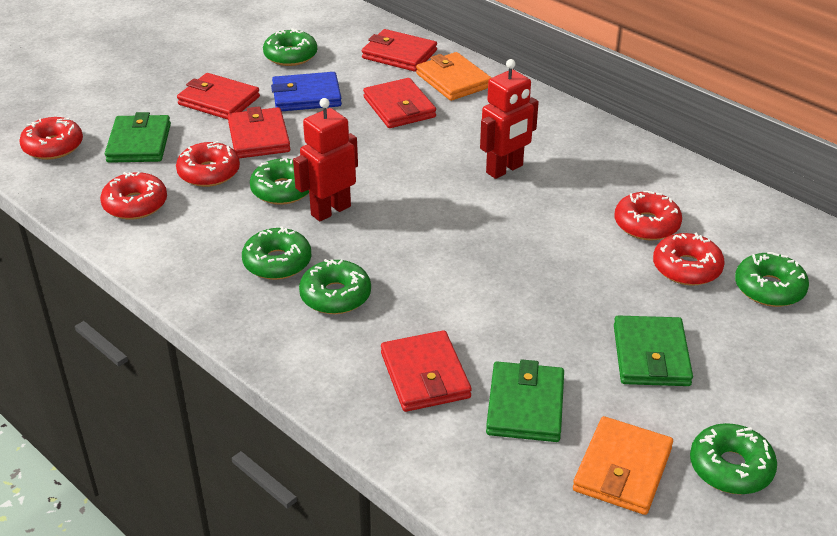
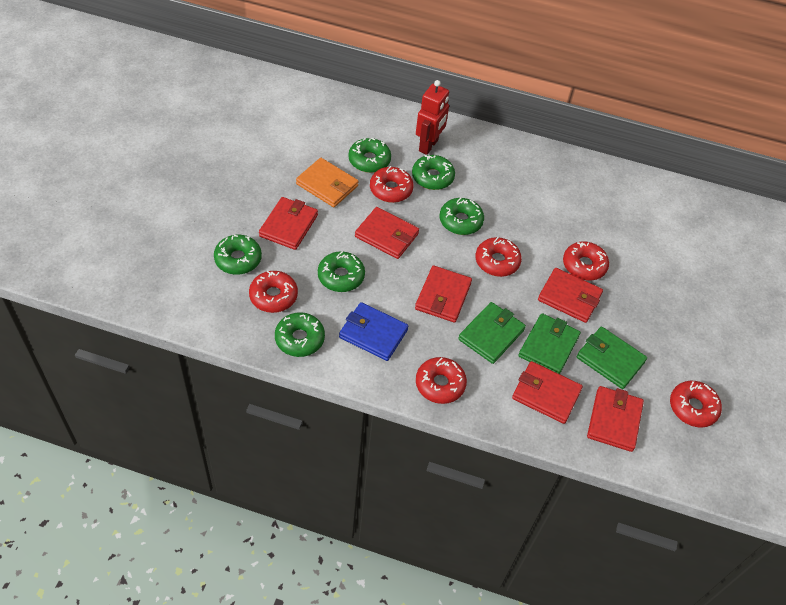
orange wallet: 2 -> 1
red donut: 5 -> 6
red robot: 2 -> 1
red wallet: 5 -> 6

